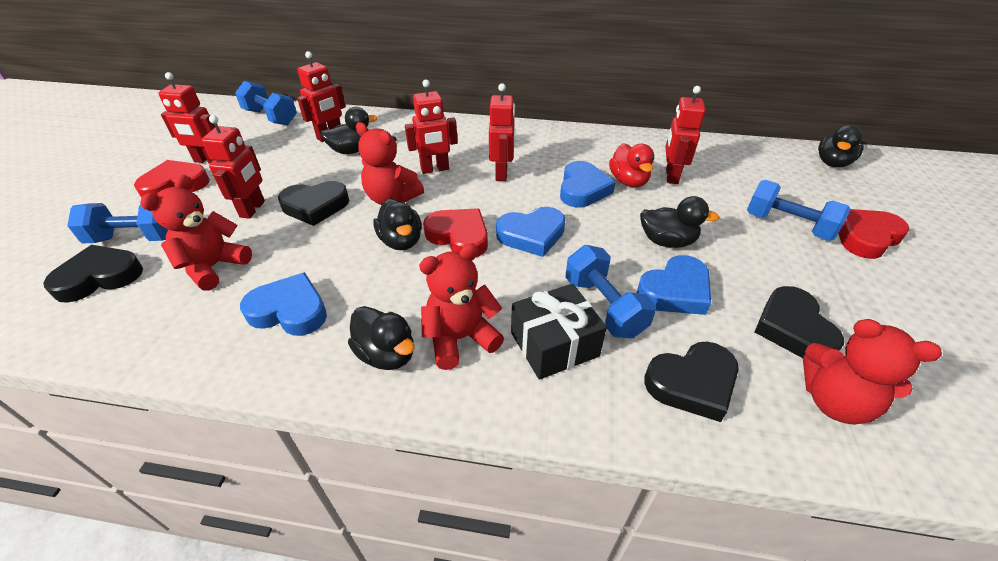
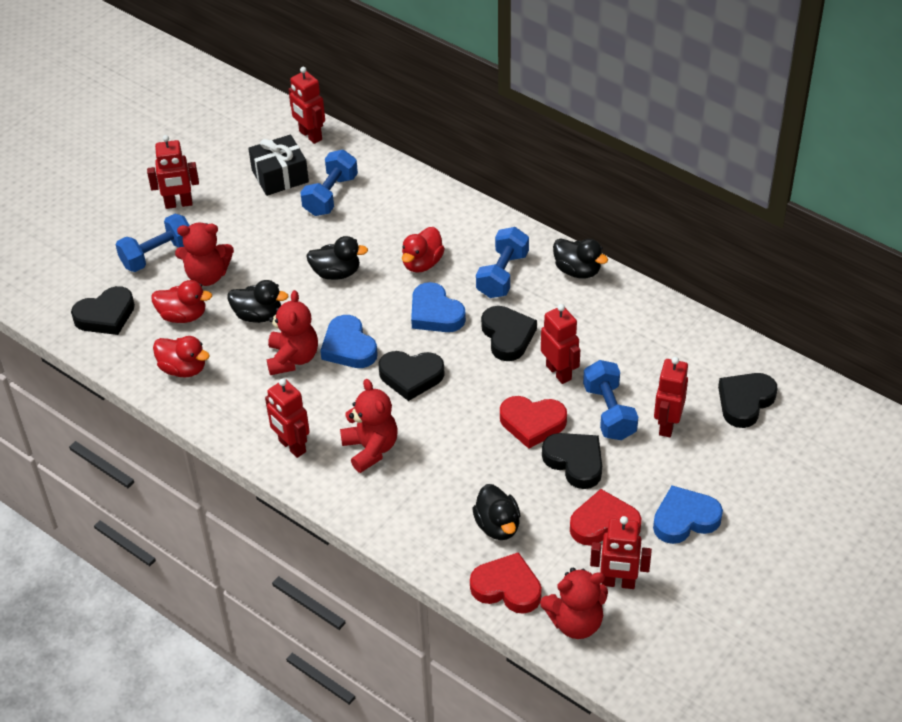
black duck: 5 -> 4
black heart: 4 -> 5
blue heart: 4 -> 3
red duck: 1 -> 3

